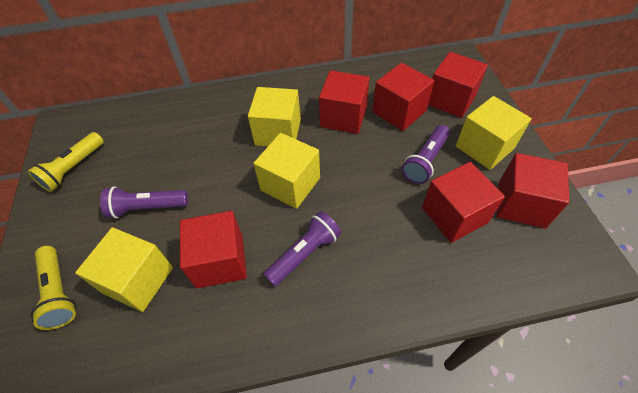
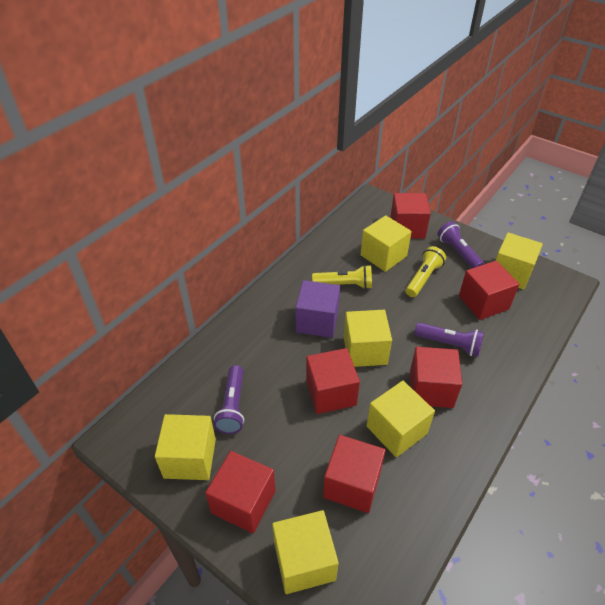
purple cube: 0 -> 1
yellow cube: 4 -> 6

